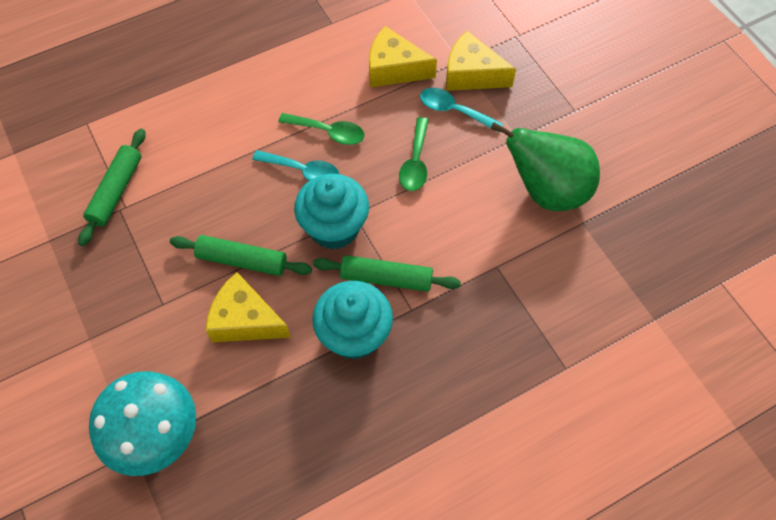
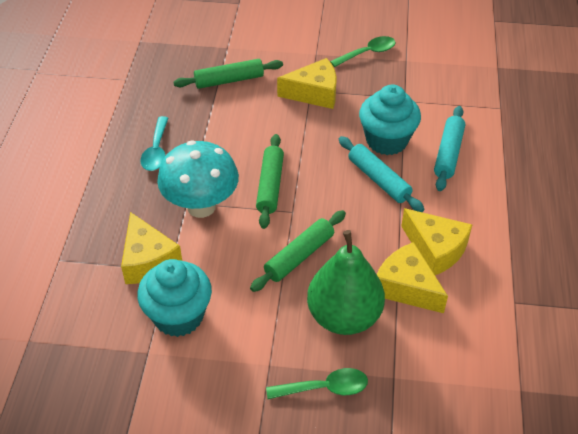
turquoise rolling pin: 0 -> 2
turquoise spoon: 2 -> 1
yellow cheese: 3 -> 4

